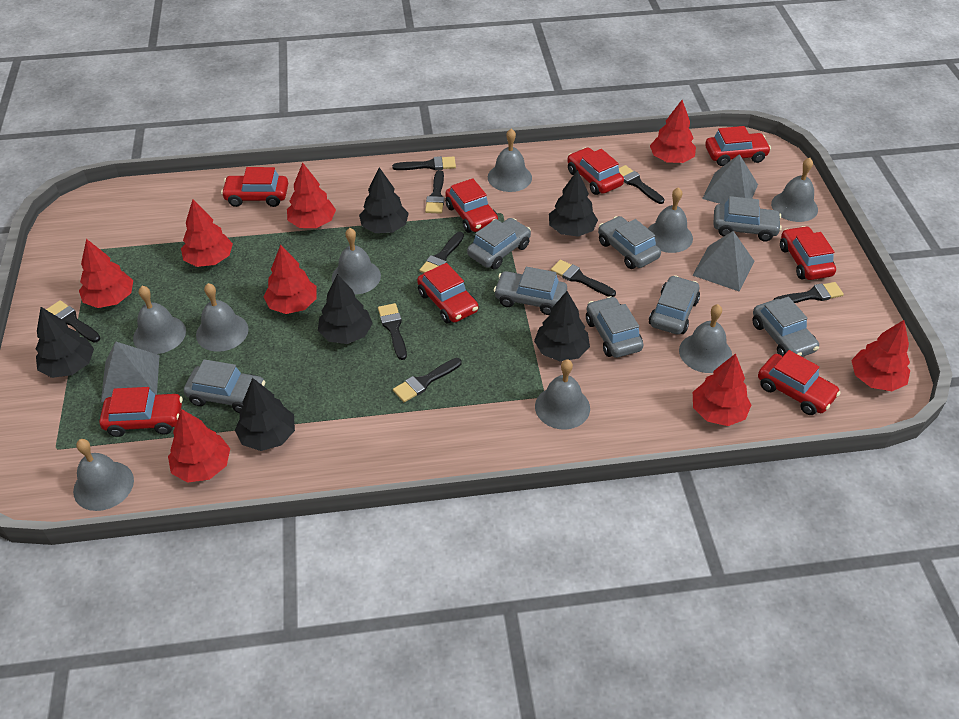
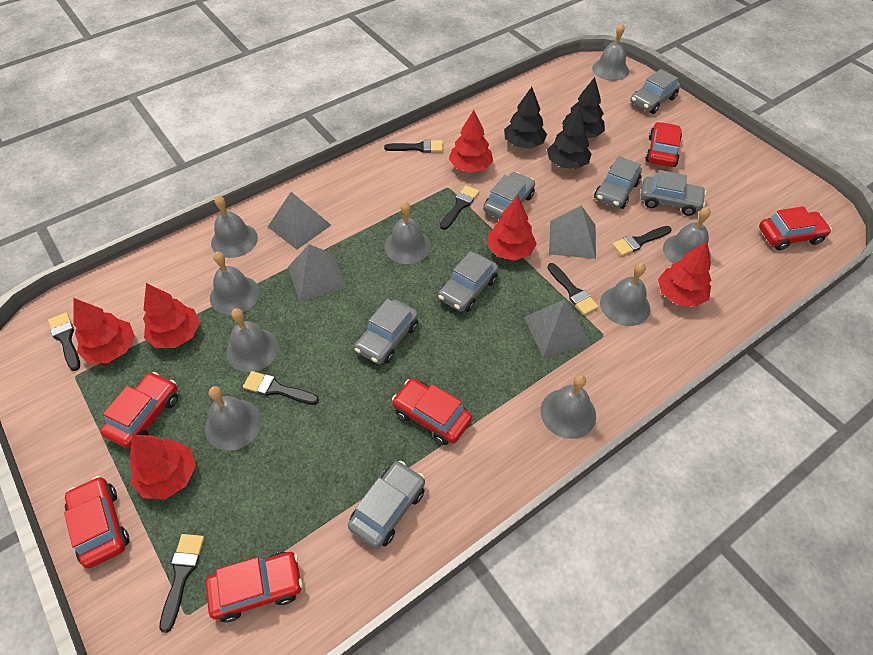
black brush: 9 -> 7
black tree: 6 -> 3
grey car: 8 -> 7
grey pyramid: 3 -> 4
red car: 8 -> 6
red tree: 8 -> 6

